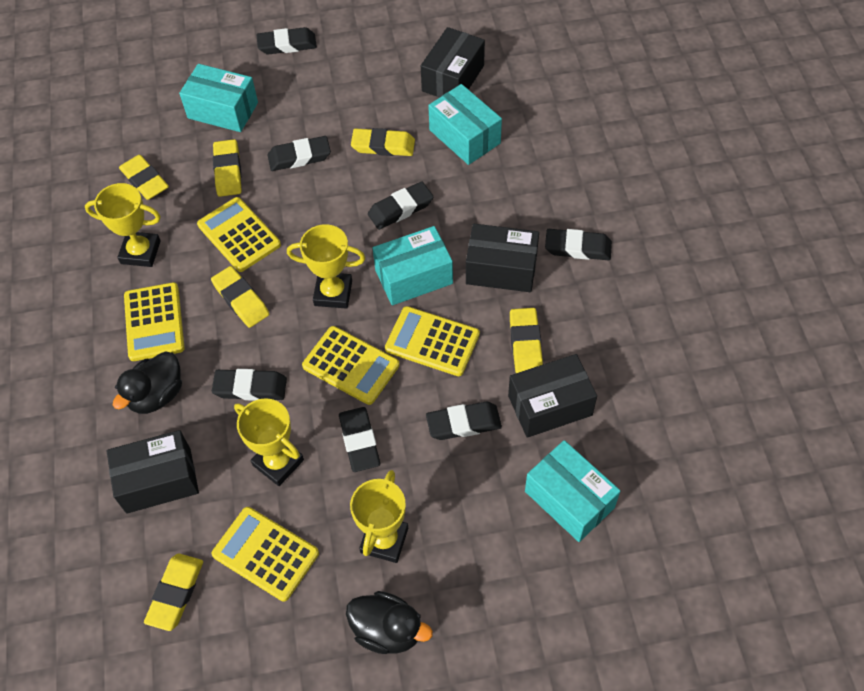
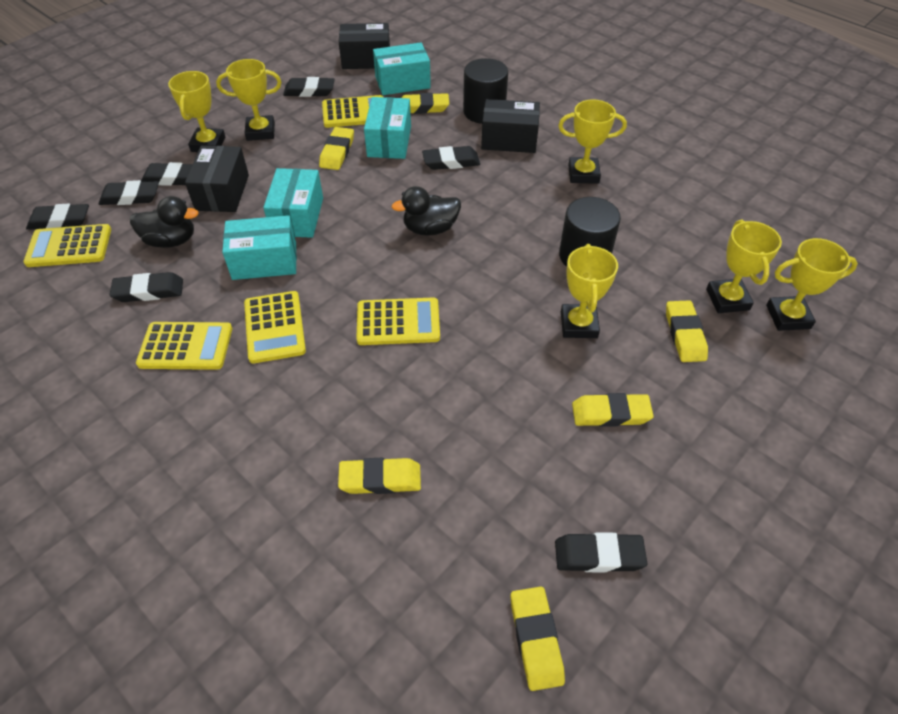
black box: 4 -> 3
black cylinder: 0 -> 2
yellow trophy: 4 -> 6

